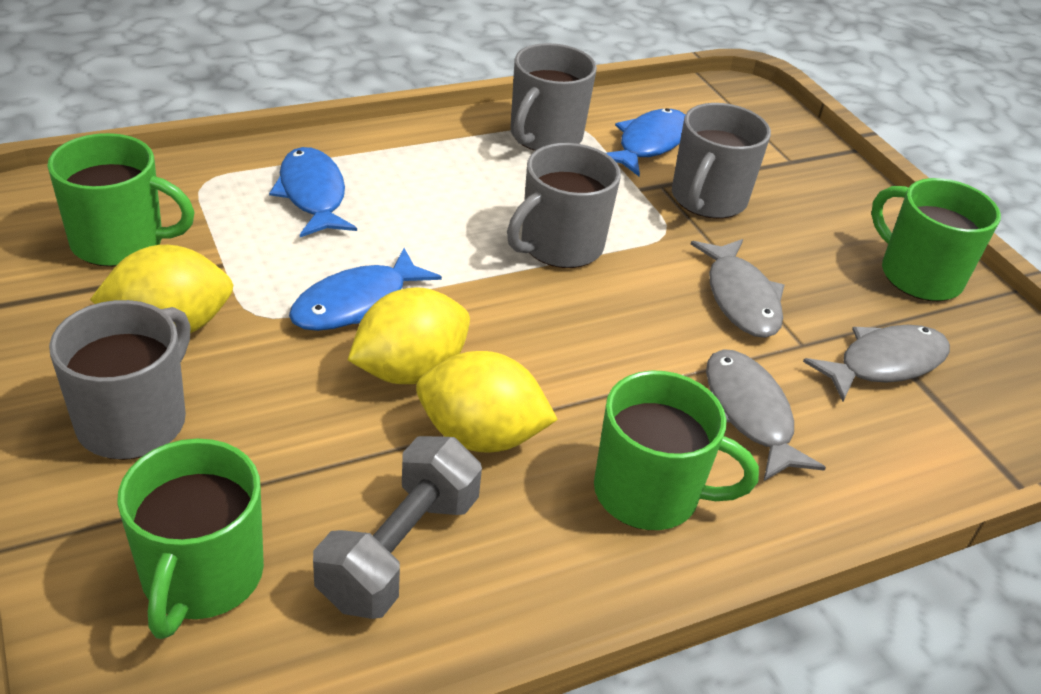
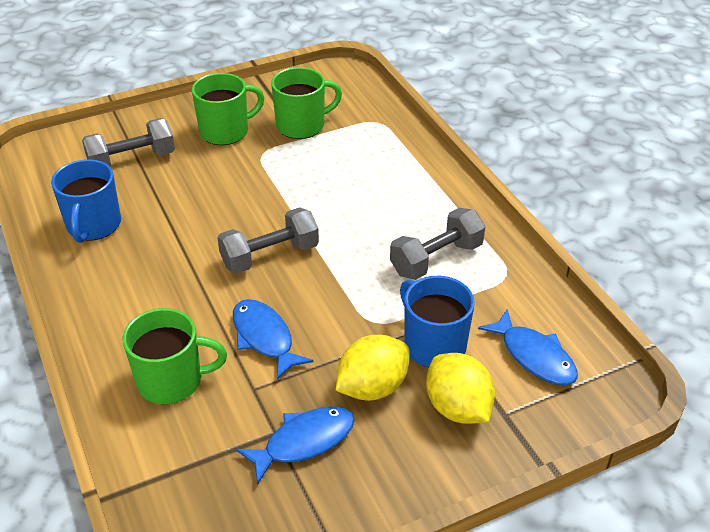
blue mug: 0 -> 2
green mug: 4 -> 3
grey dumbbell: 1 -> 3
grey fish: 3 -> 0
grey mug: 4 -> 0
yellow lemon: 3 -> 2

